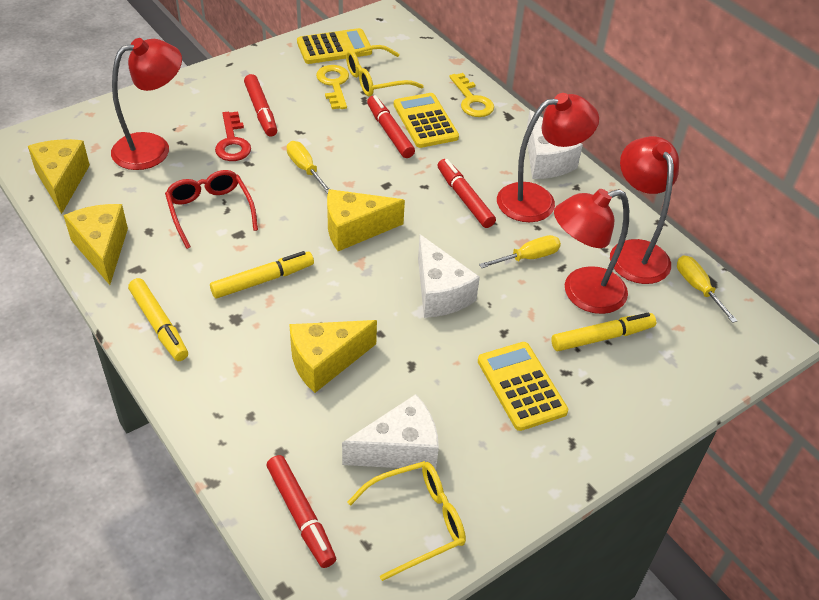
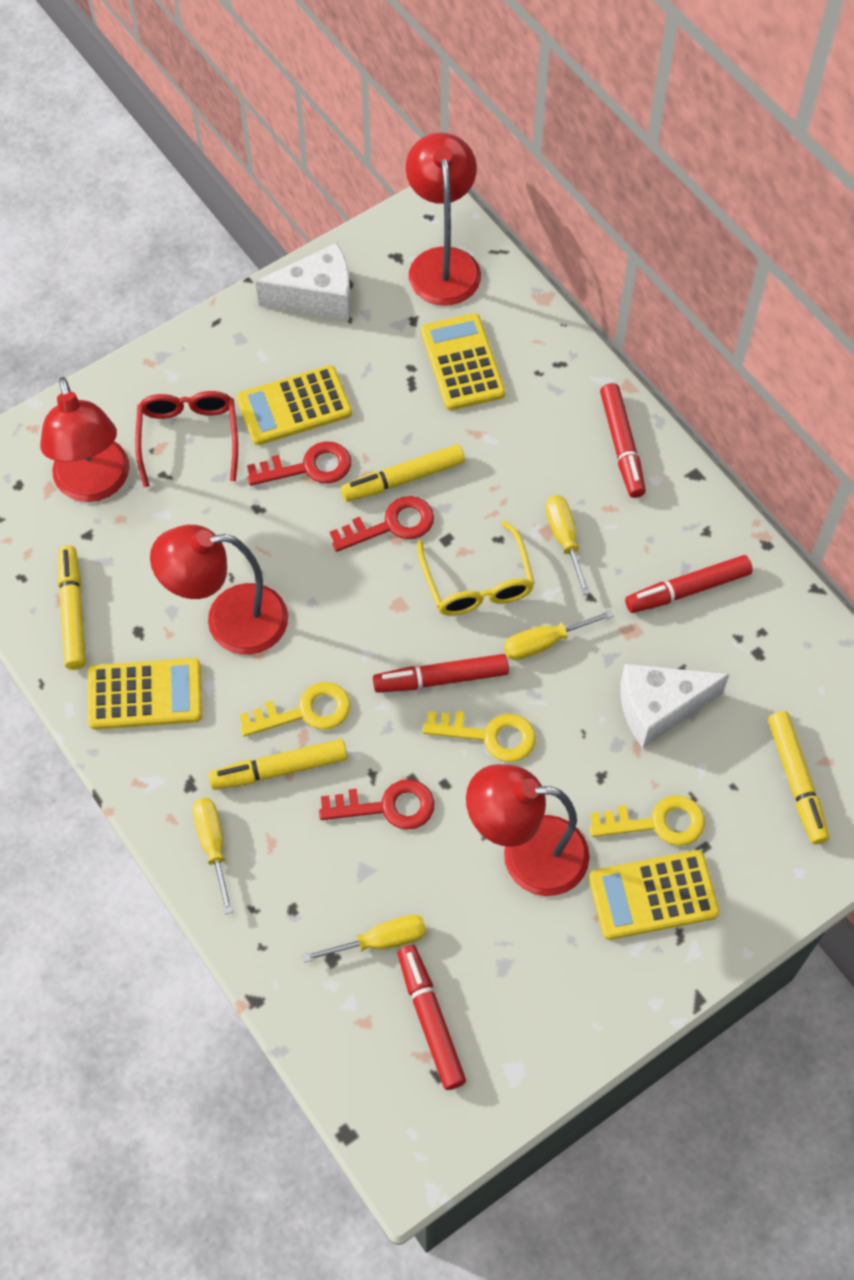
red key: 1 -> 3
white cheese: 3 -> 2
yellow calculator: 3 -> 4
yellow cheese: 4 -> 0
yellow glasses: 2 -> 1
yellow key: 2 -> 3
yellow marker: 3 -> 4
yellow screwdriver: 3 -> 4

